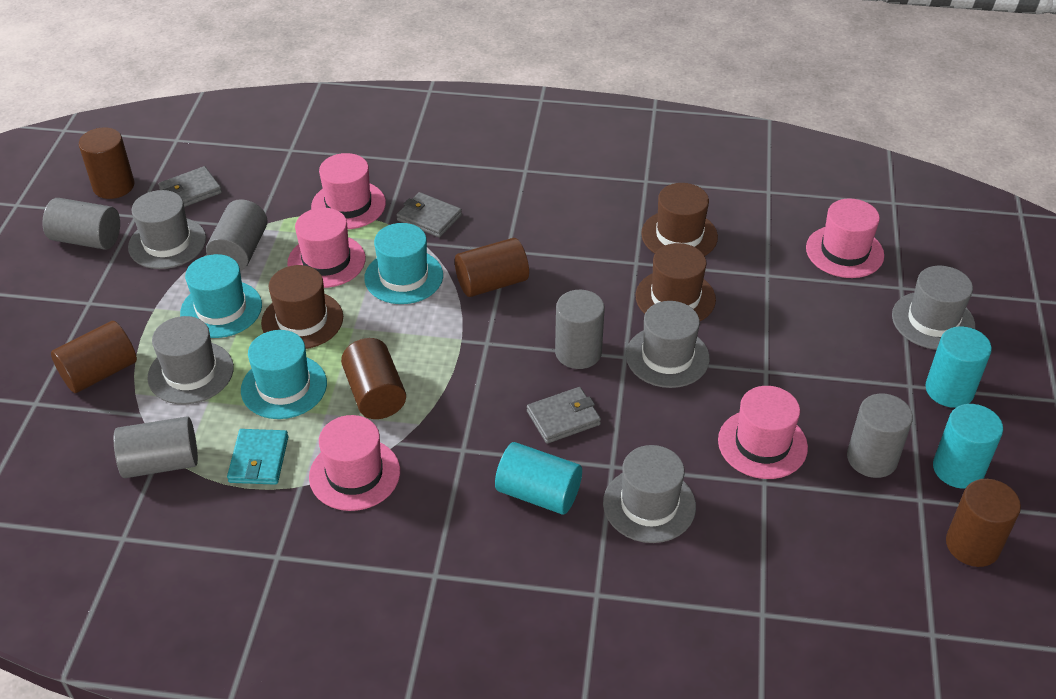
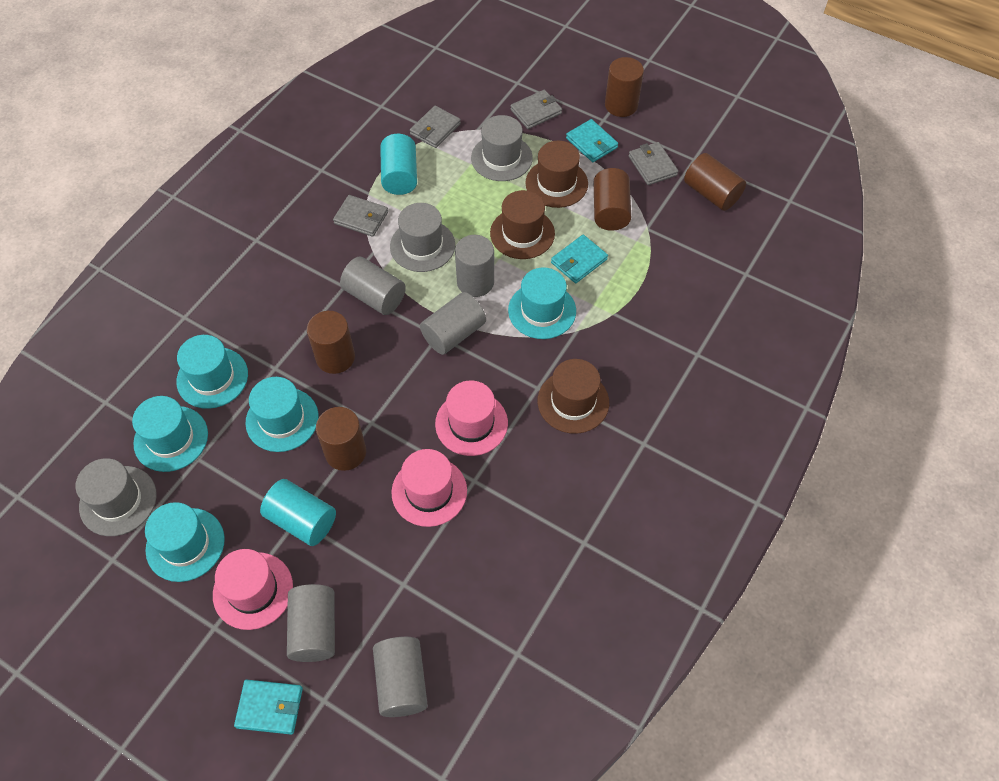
grey hat: 5 -> 3
grey wallet: 3 -> 4
pink hat: 5 -> 3
turquoise cylinder: 3 -> 2
turquoise hat: 3 -> 5
turquoise wallet: 1 -> 3

